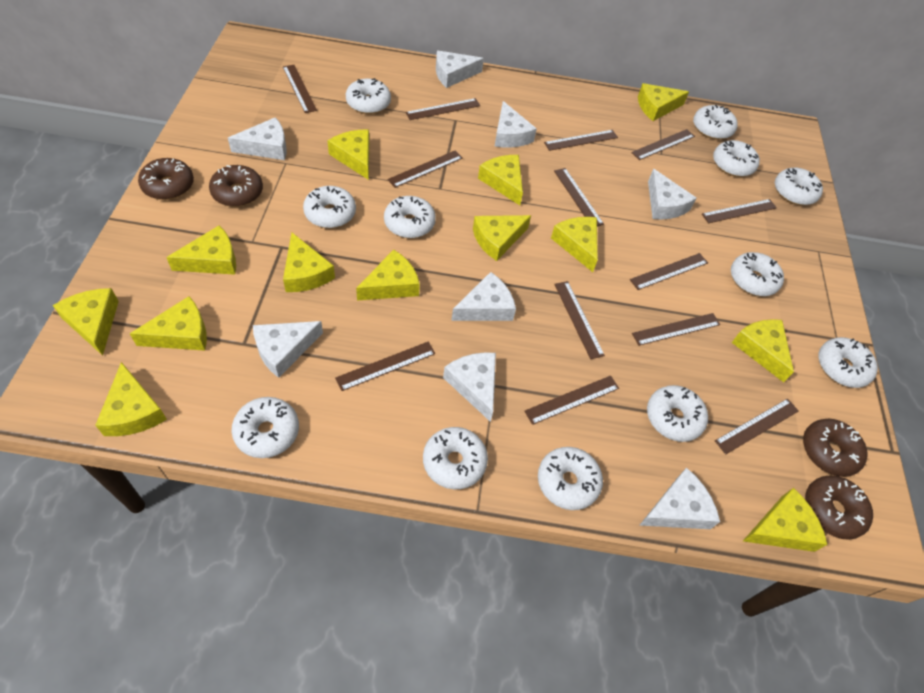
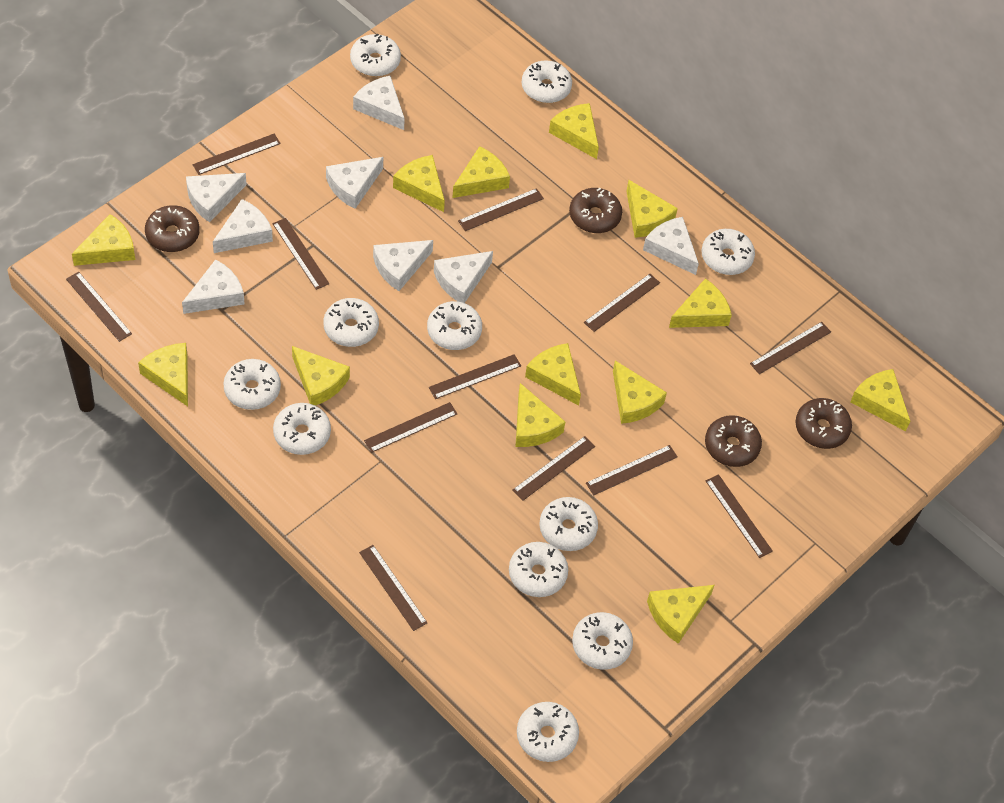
brown ruler: 13 -> 12
white donut: 12 -> 11

